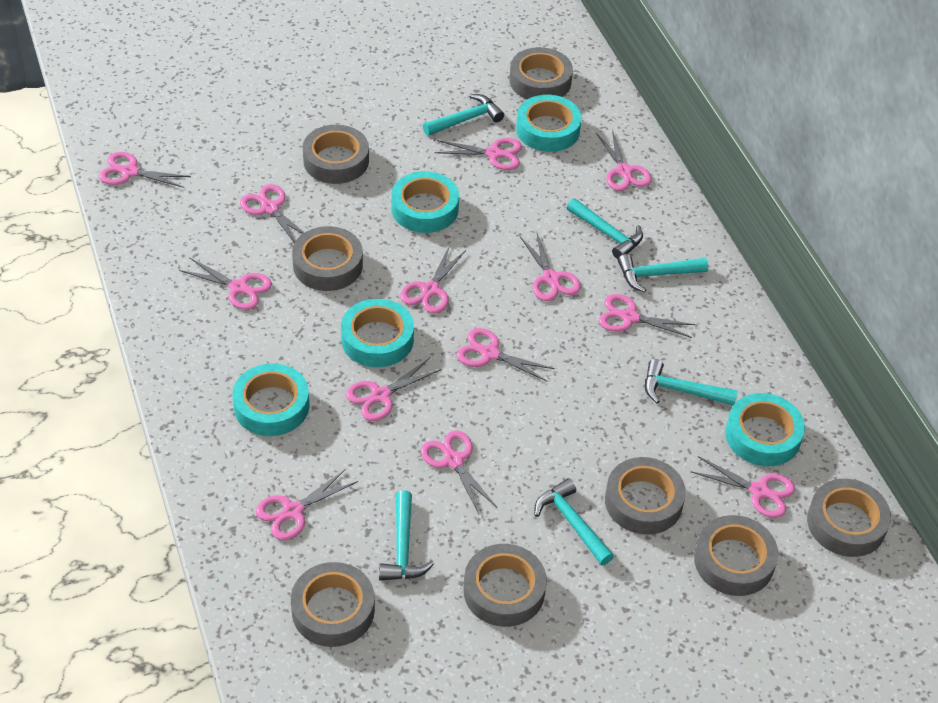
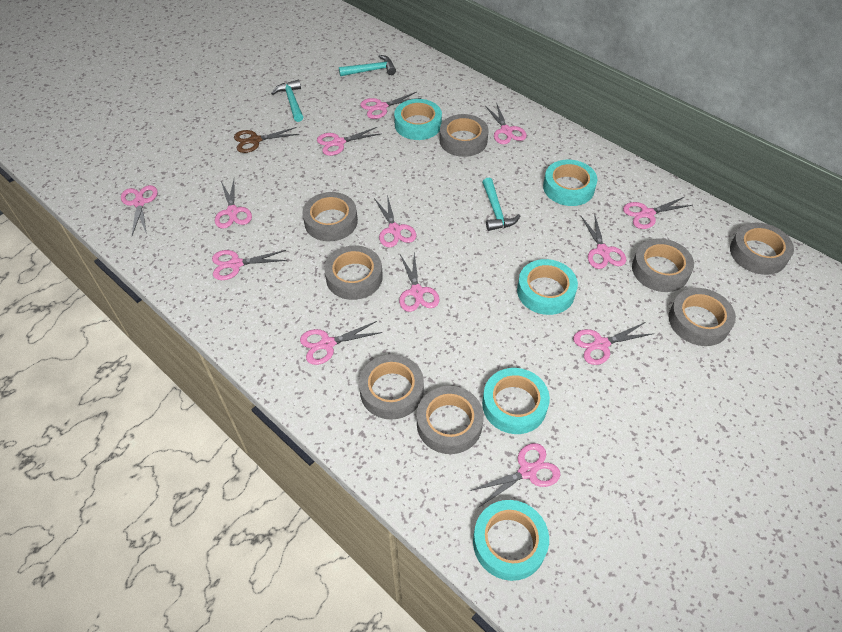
brown scissors: 0 -> 1
turquoise hammer: 6 -> 3

